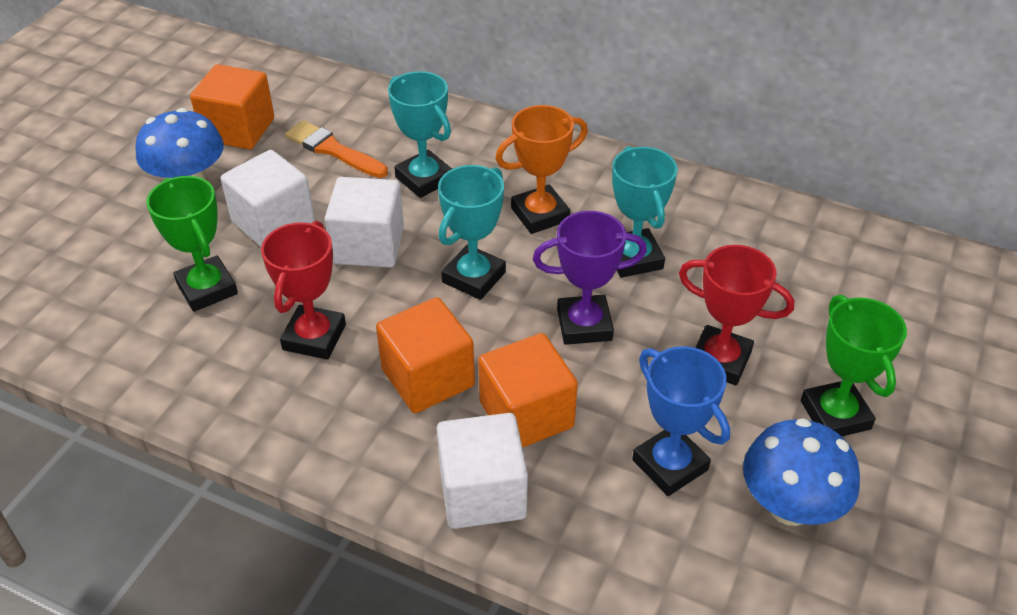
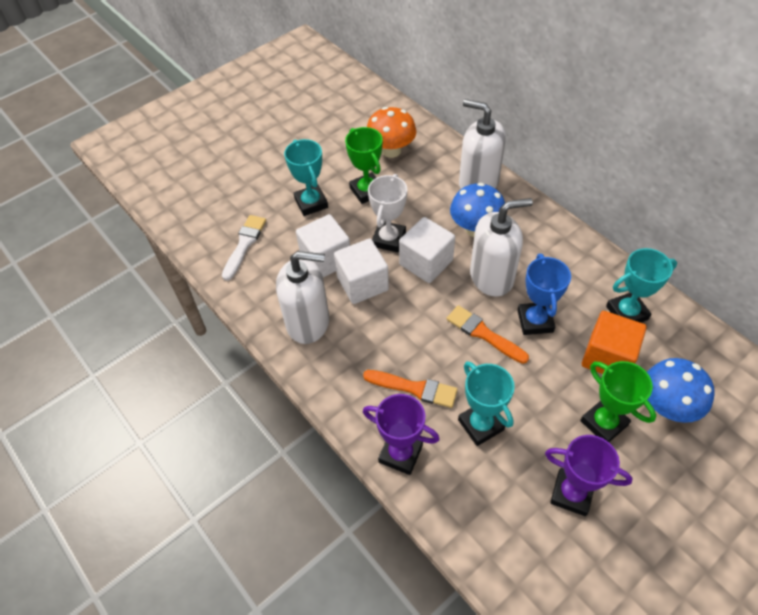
orange brush: 1 -> 2
orange cube: 3 -> 1
orange mushroom: 0 -> 1
orange trophy: 1 -> 0
purple trophy: 1 -> 2
red trophy: 2 -> 0
white brush: 0 -> 1
white soap dispenser: 0 -> 3
white trophy: 0 -> 1

